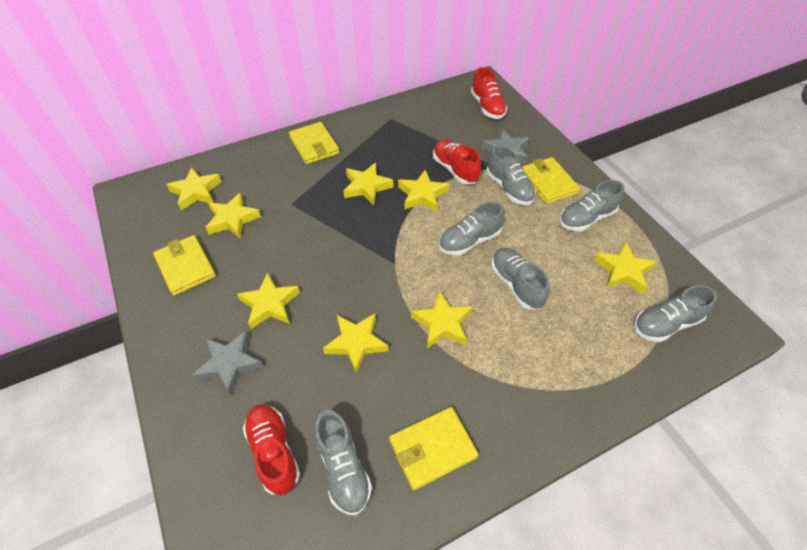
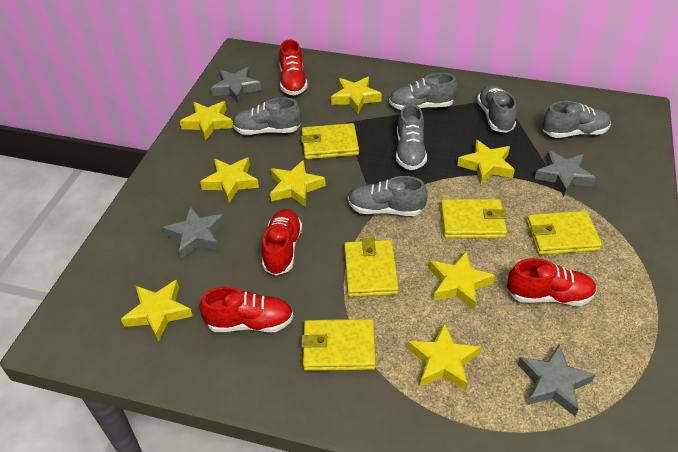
grey star: 2 -> 4
red shoe: 3 -> 4
yellow wallet: 4 -> 5

